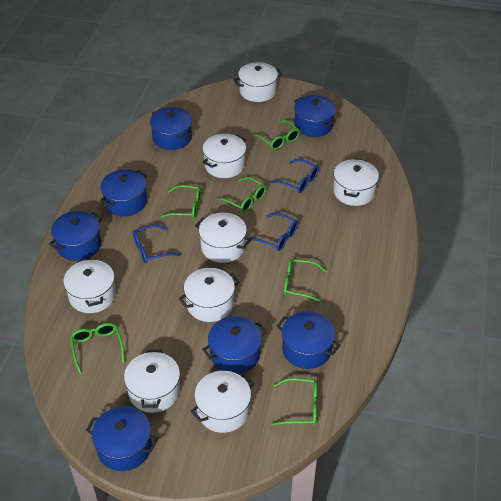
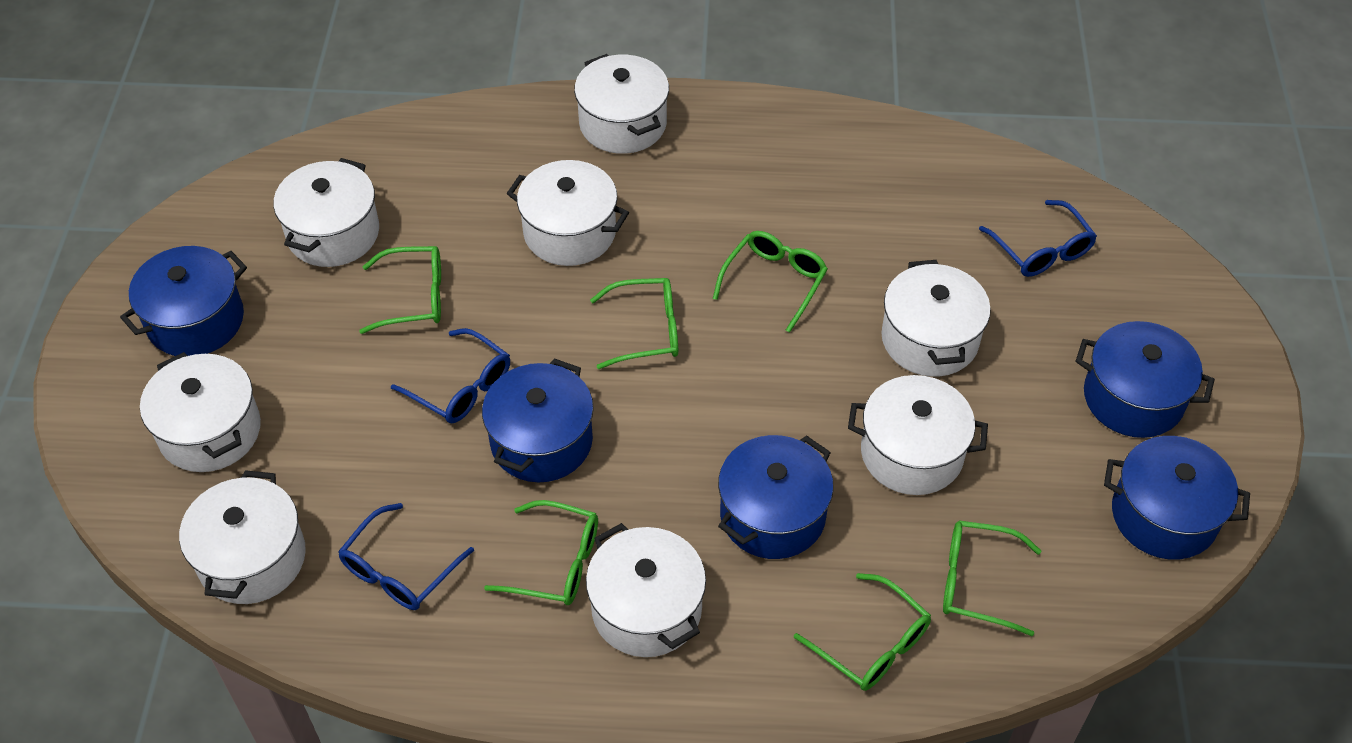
blue pot: 7 -> 5

